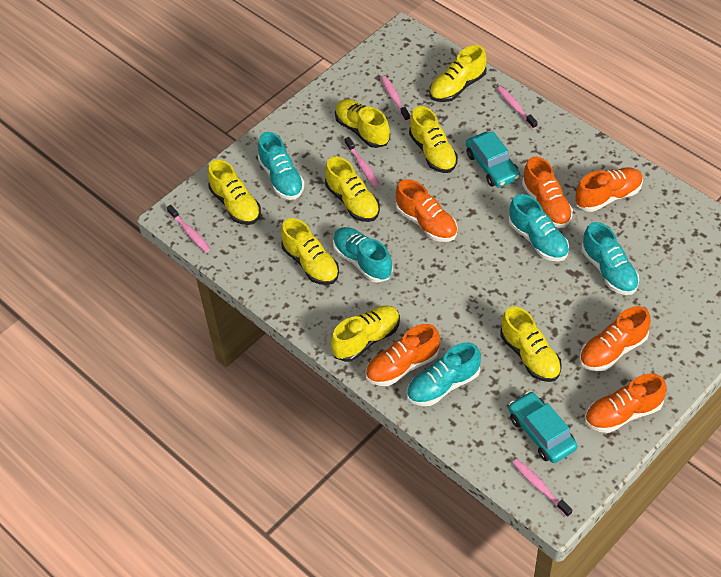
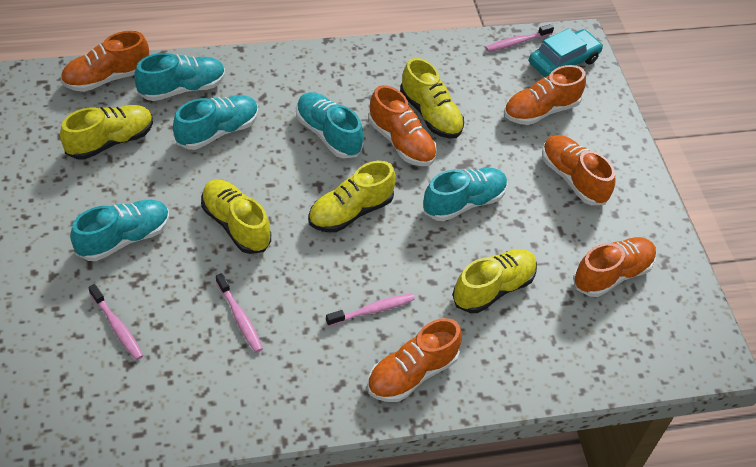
pink toothbrush: 5 -> 4
turquoise car: 2 -> 1
yellow shoe: 8 -> 5

